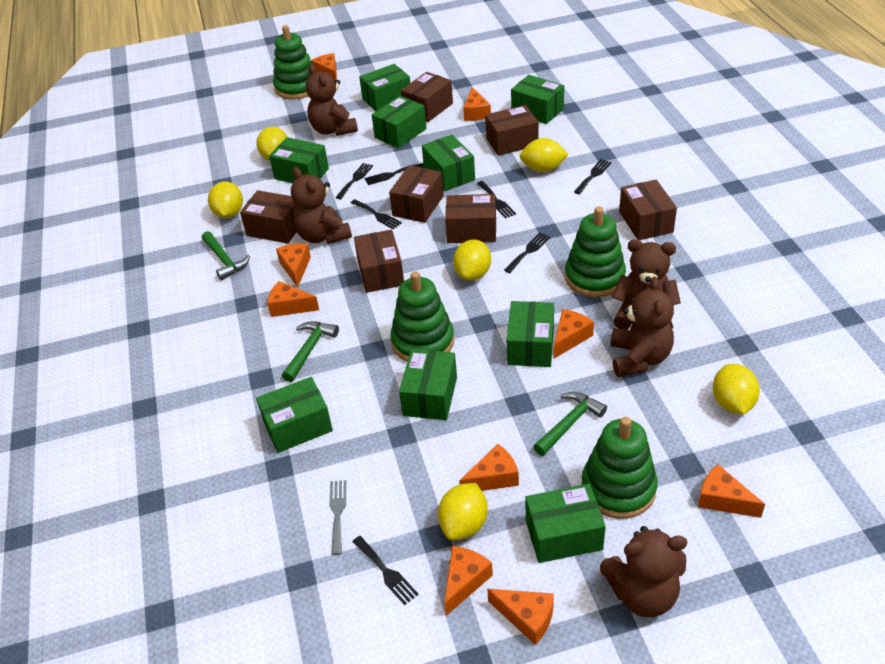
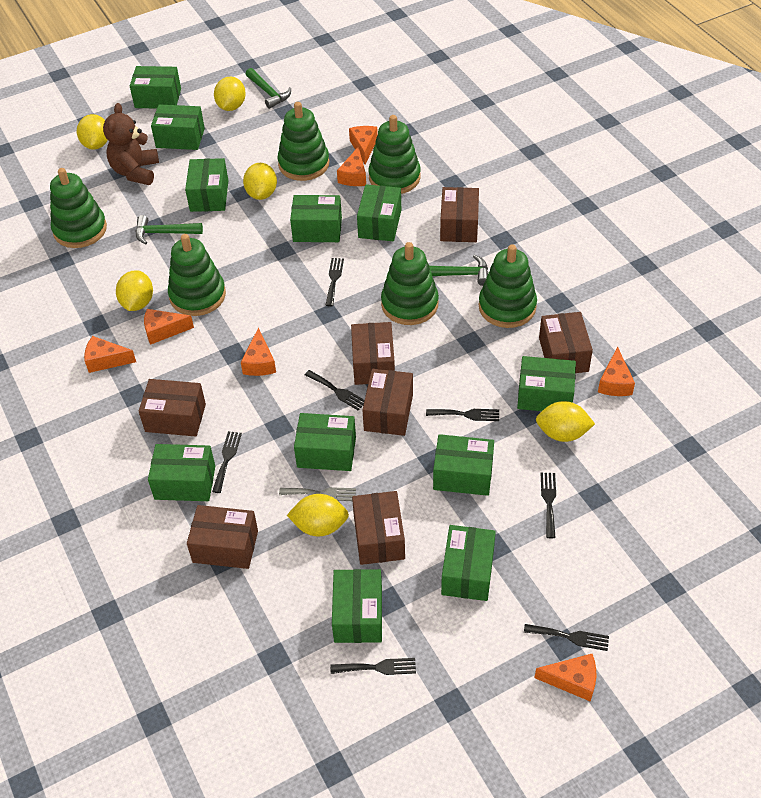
brown teddy bear: 5 -> 1
green box: 9 -> 11
green stacking toy: 4 -> 6
orange cheese: 9 -> 7

